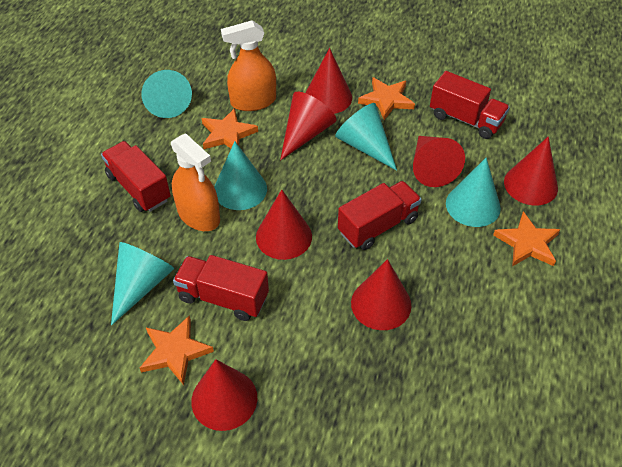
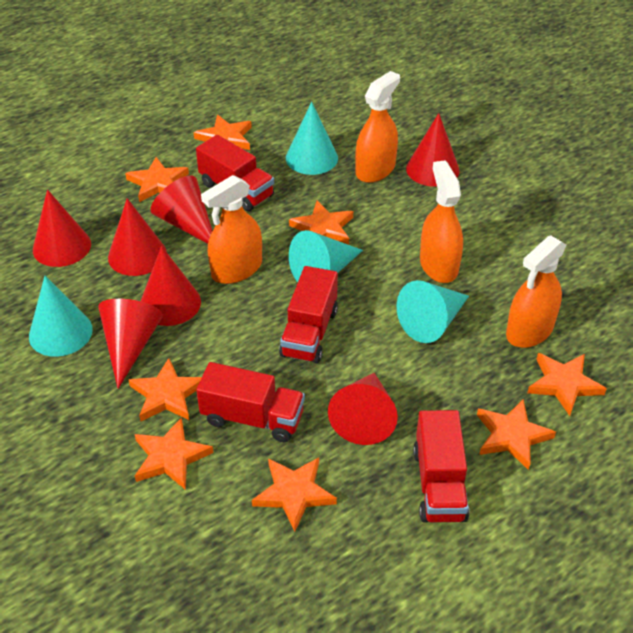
orange spray bottle: 2 -> 4
orange star: 4 -> 8
turquoise cone: 5 -> 4

